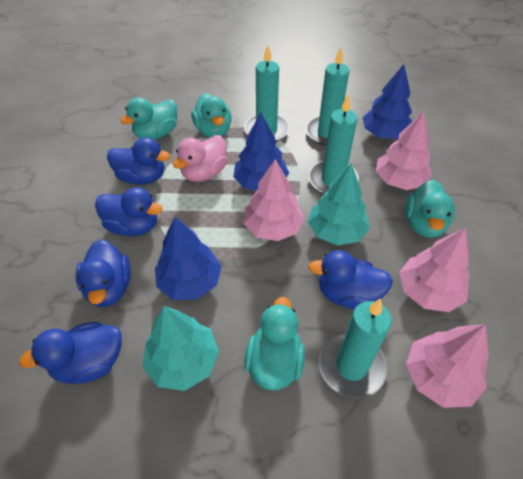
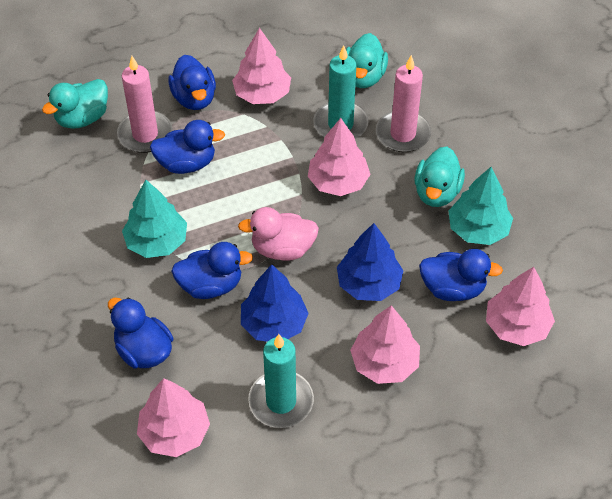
blue tree: 3 -> 2
pink candle: 0 -> 2
pink tree: 4 -> 5
turquoise candle: 4 -> 2
turquoise duck: 4 -> 3

